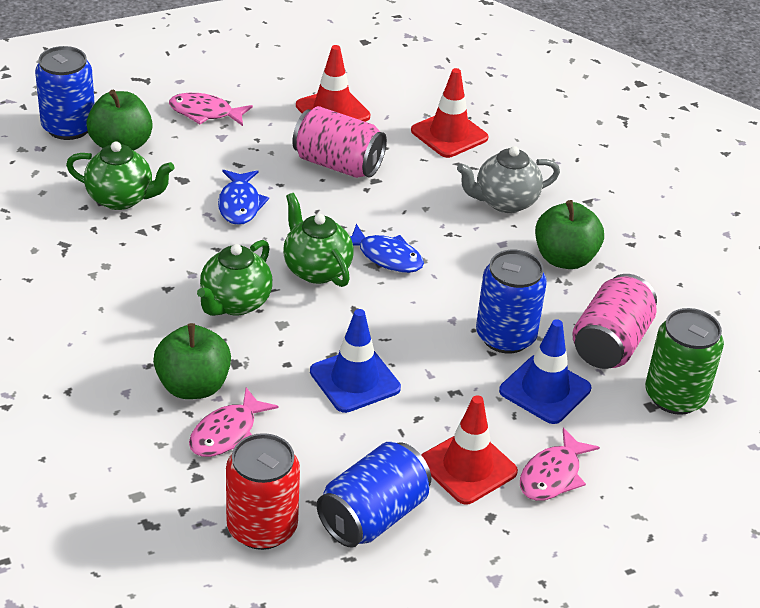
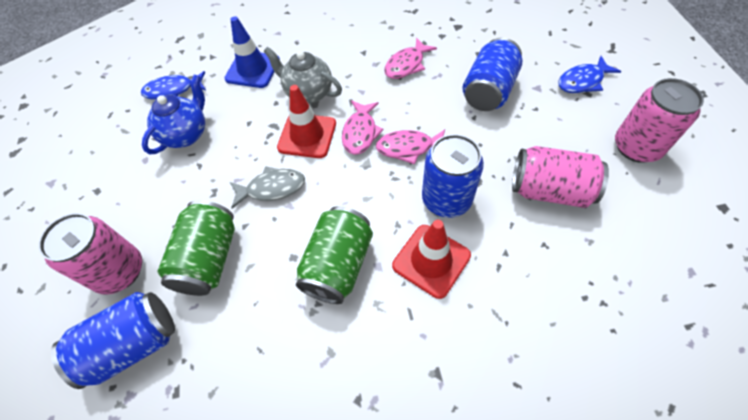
blue teapot: 0 -> 1
blue traffic cone: 2 -> 1
green apple: 3 -> 0
green can: 1 -> 2
green teapot: 3 -> 0
grey fish: 0 -> 1
pink can: 2 -> 3
red can: 1 -> 0
red traffic cone: 3 -> 2

